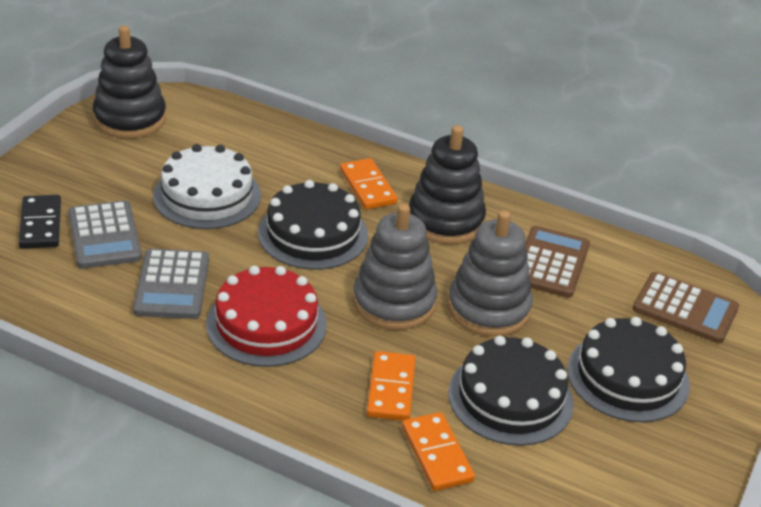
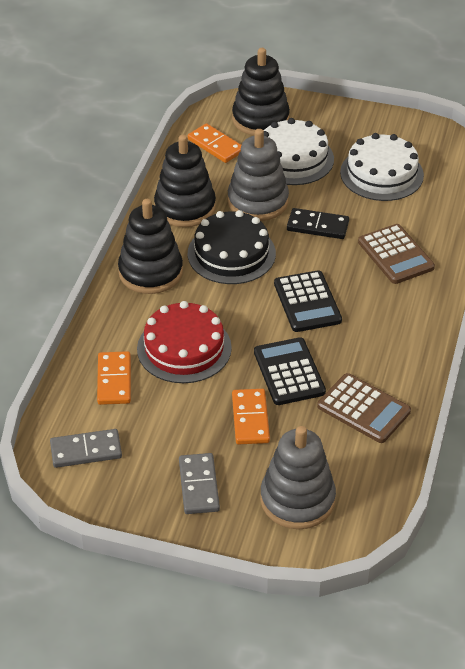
black cake: 3 -> 1
black calculator: 0 -> 2
black stacking toy: 2 -> 3
grey calculator: 2 -> 0
grey domino: 0 -> 2
white cake: 1 -> 2

